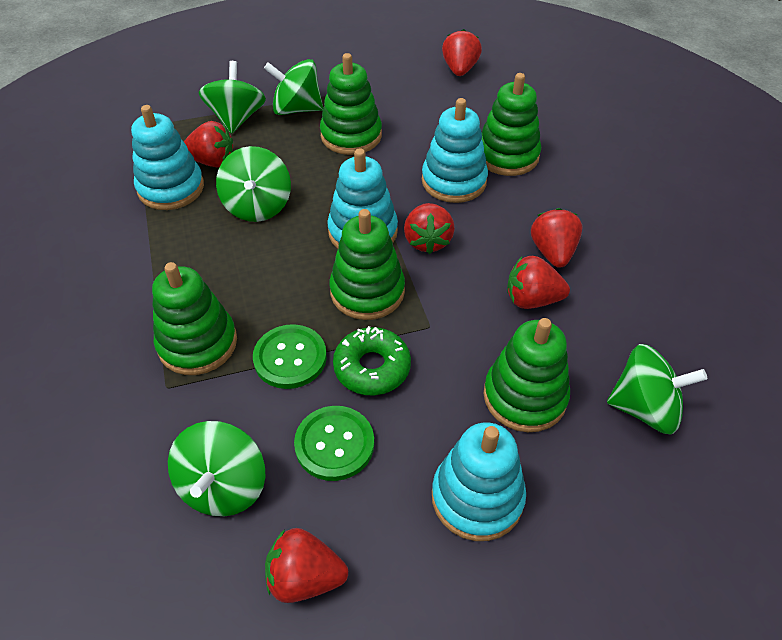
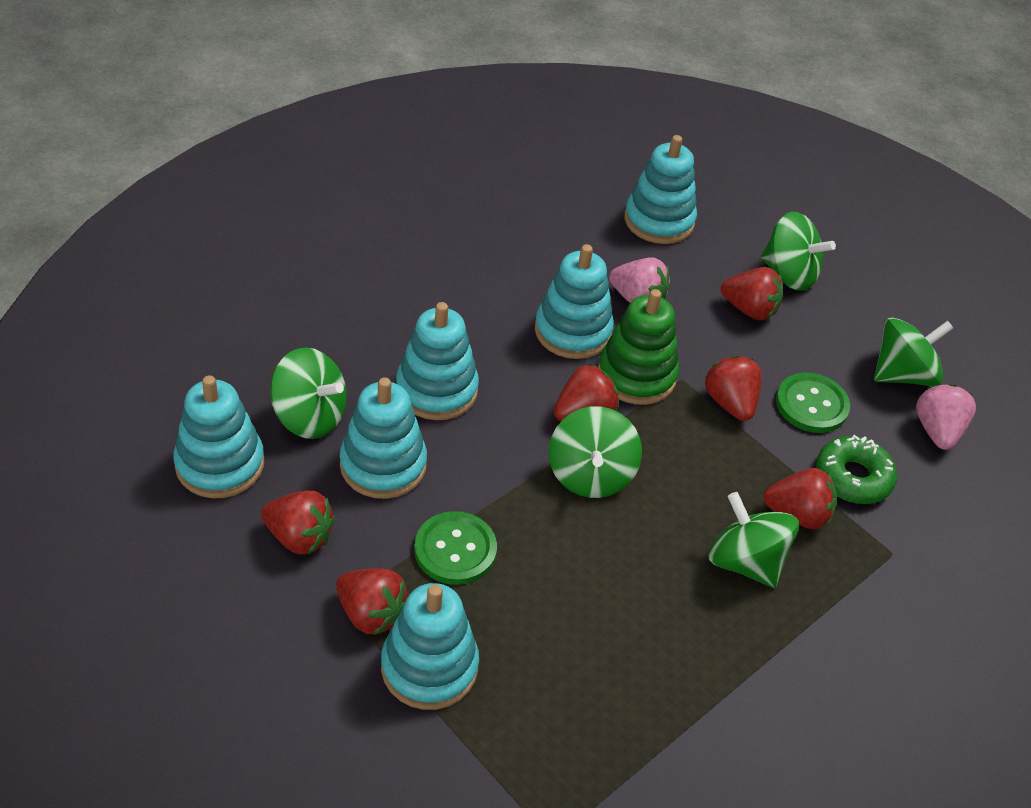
green stacking toy: 5 -> 1
pink strawberry: 0 -> 2
turquoise stacking toy: 4 -> 6

